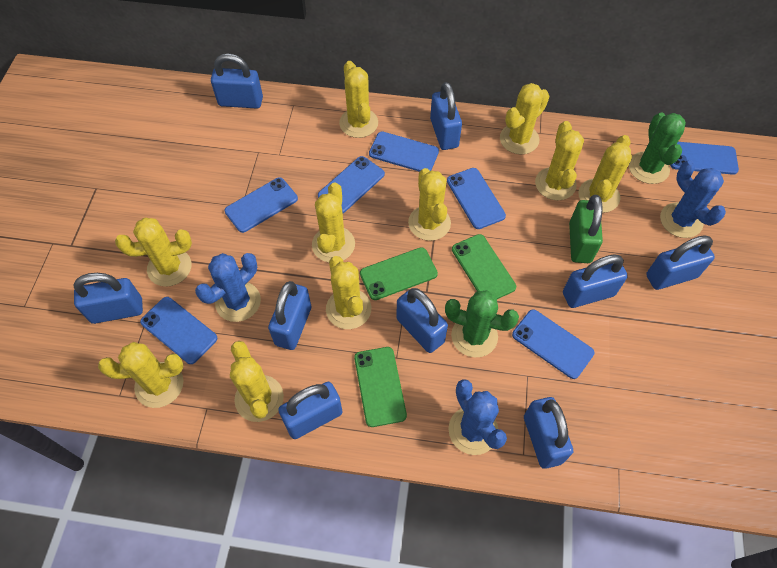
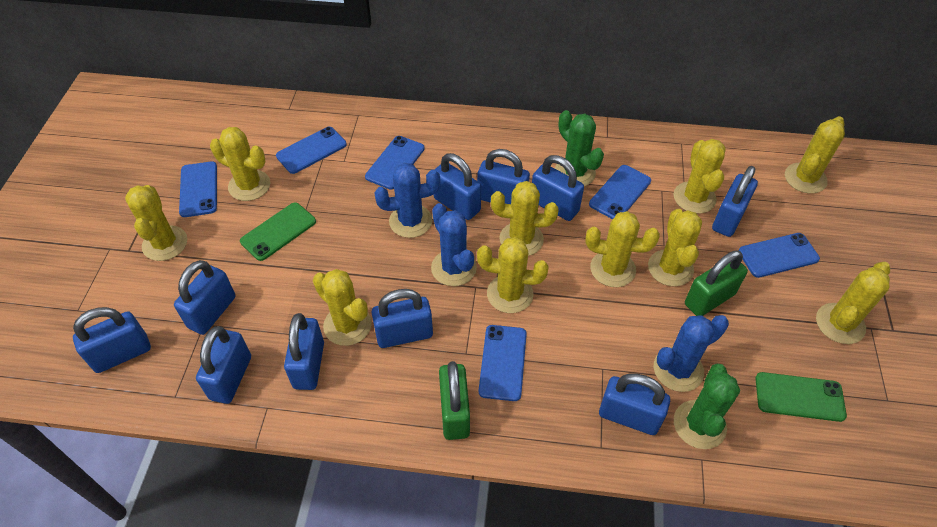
blue padlock: 9 -> 10
blue phone: 7 -> 6
green padlock: 1 -> 2
green phone: 3 -> 2

